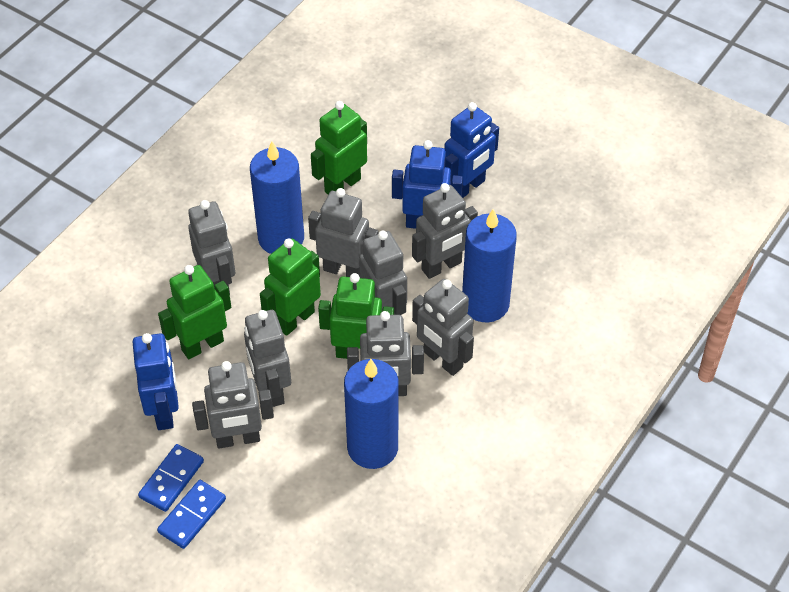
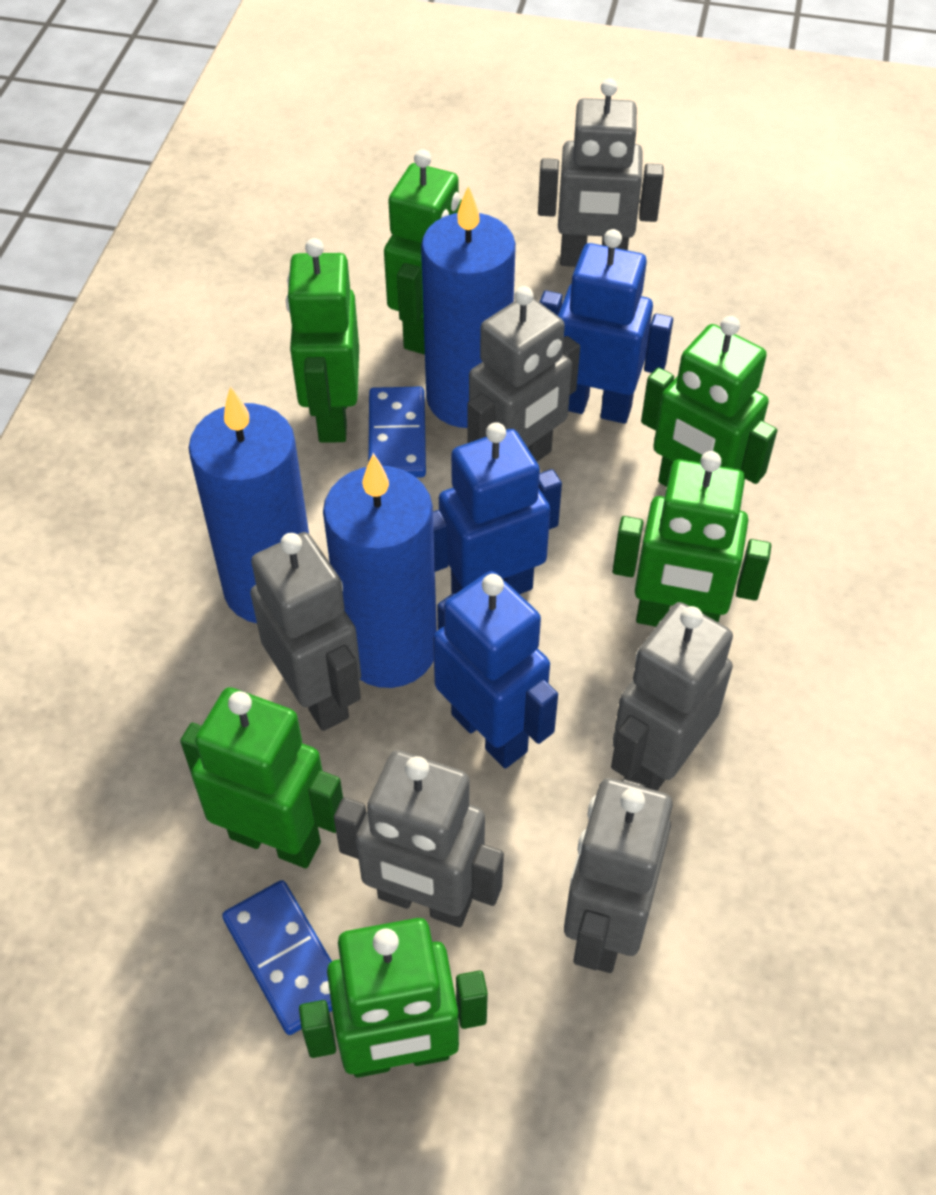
green robot: 4 -> 6
grey robot: 8 -> 6

